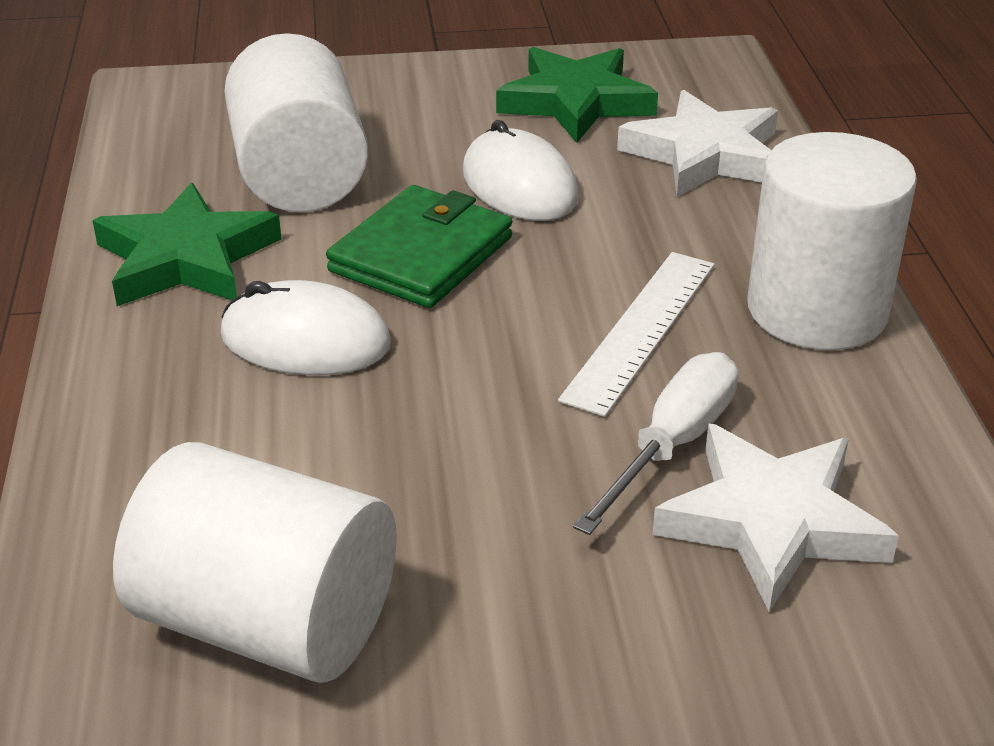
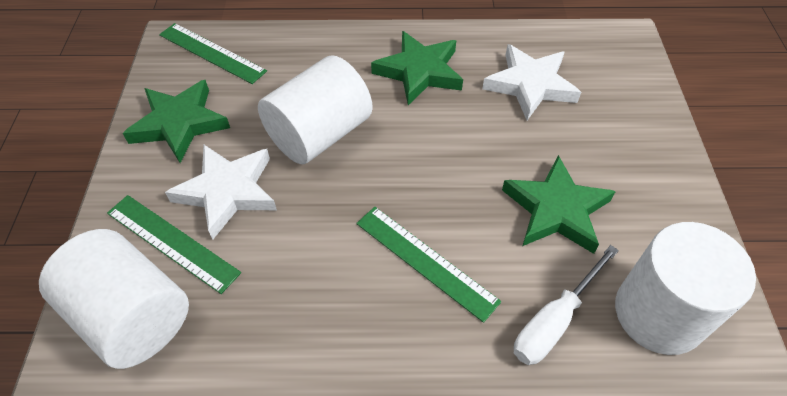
green ruler: 0 -> 3
green star: 2 -> 3
green wallet: 1 -> 0
white mouse: 2 -> 0
white ruler: 1 -> 0

